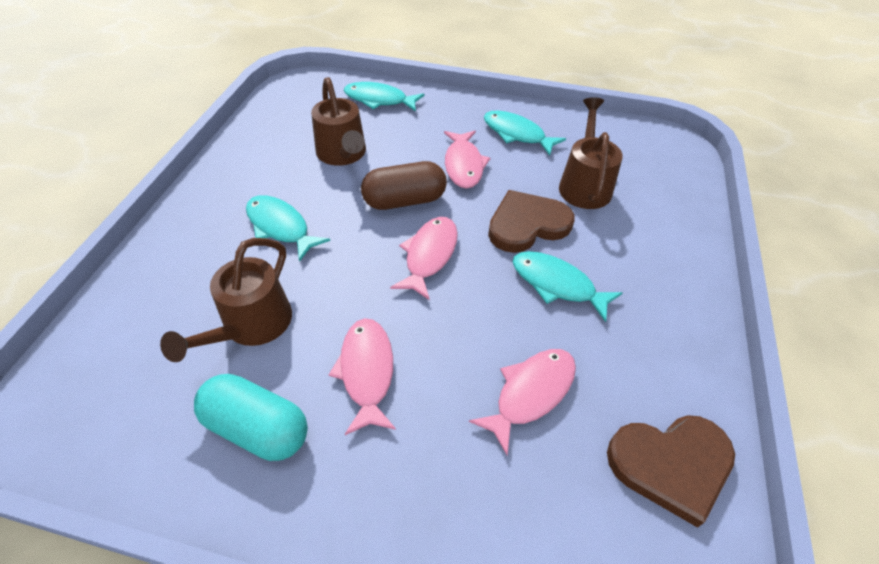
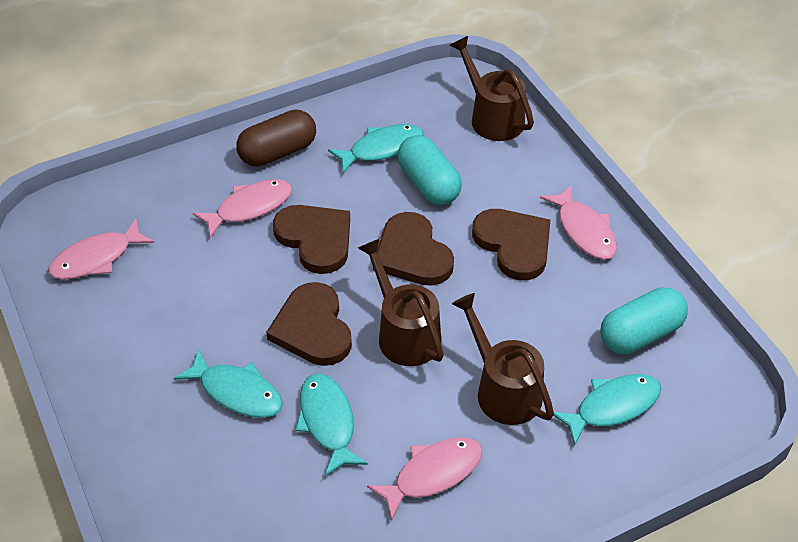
brown heart: 2 -> 4
turquoise capsule: 1 -> 2

